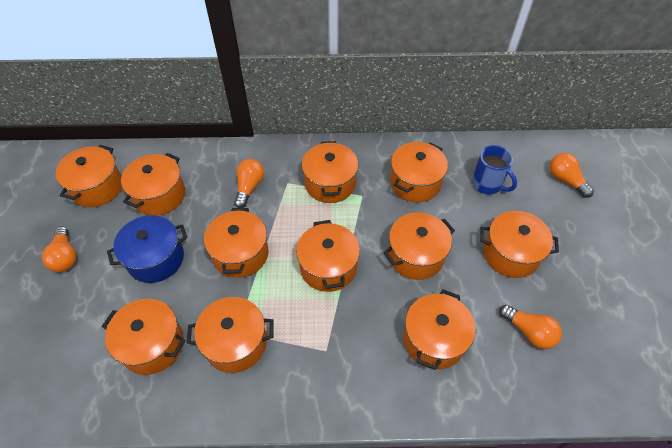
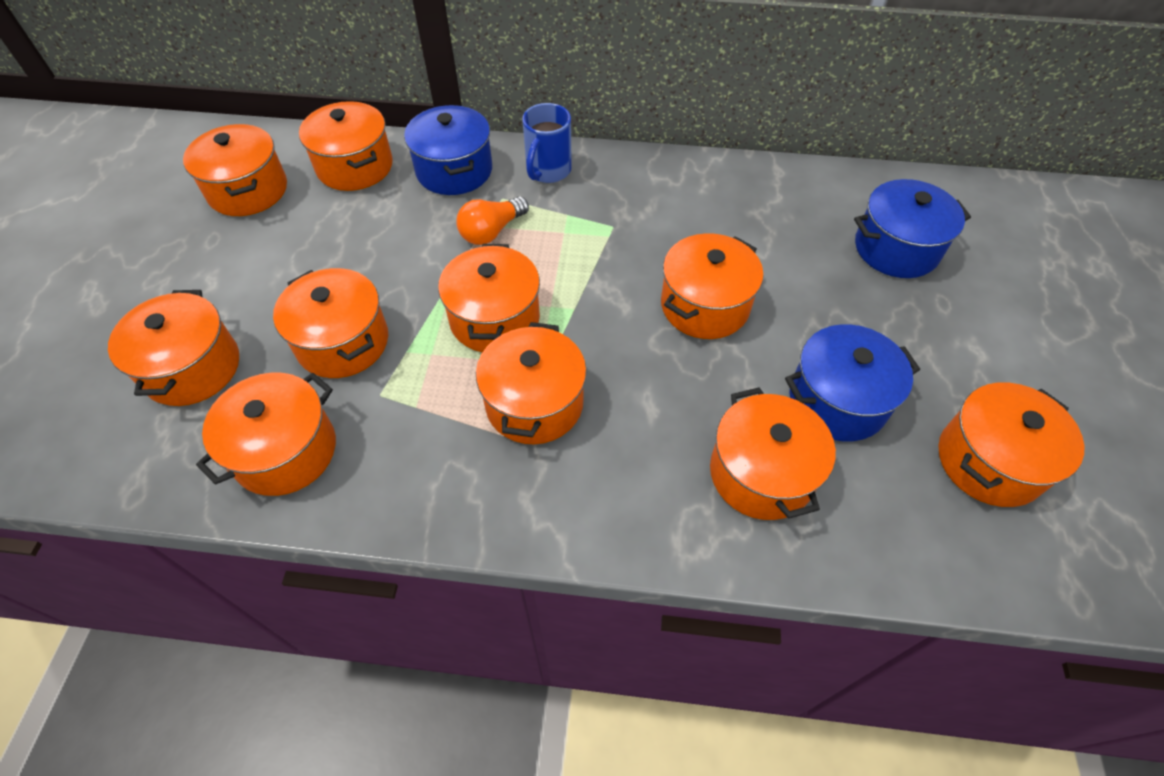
blue pot: 1 -> 3
orange light bulb: 4 -> 1
orange pot: 11 -> 10

